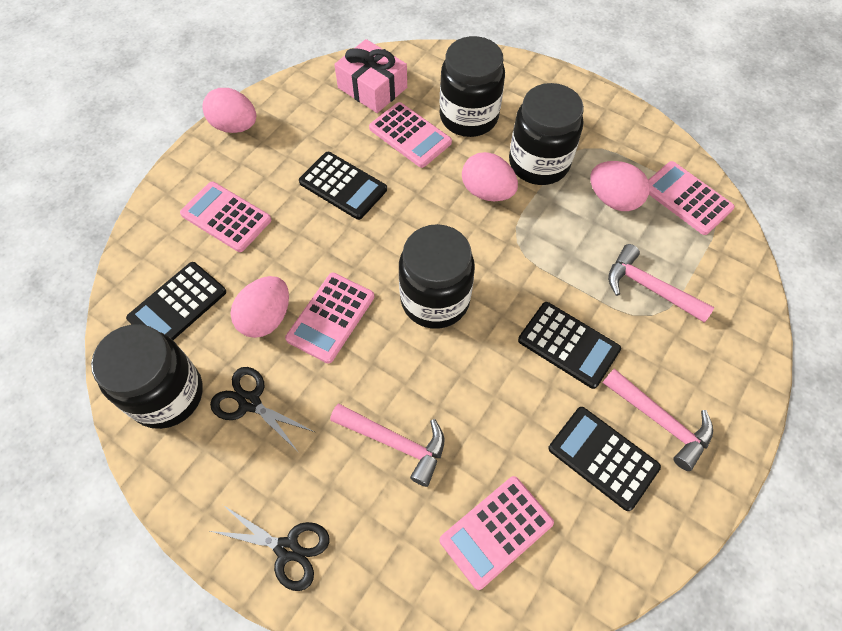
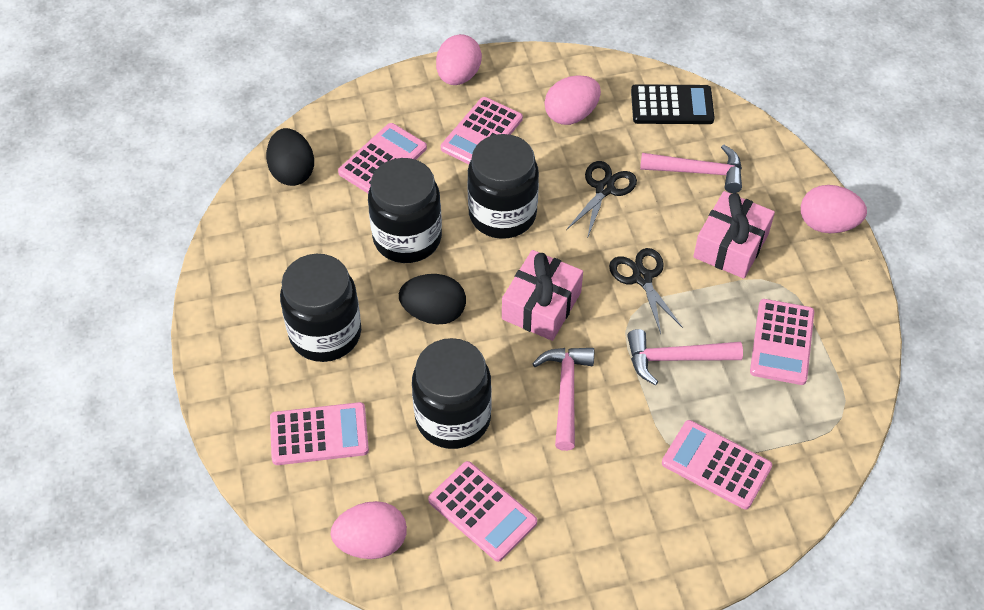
black calculator: 4 -> 1
black egg: 0 -> 2
pink calculator: 5 -> 6
pink gift: 1 -> 2

